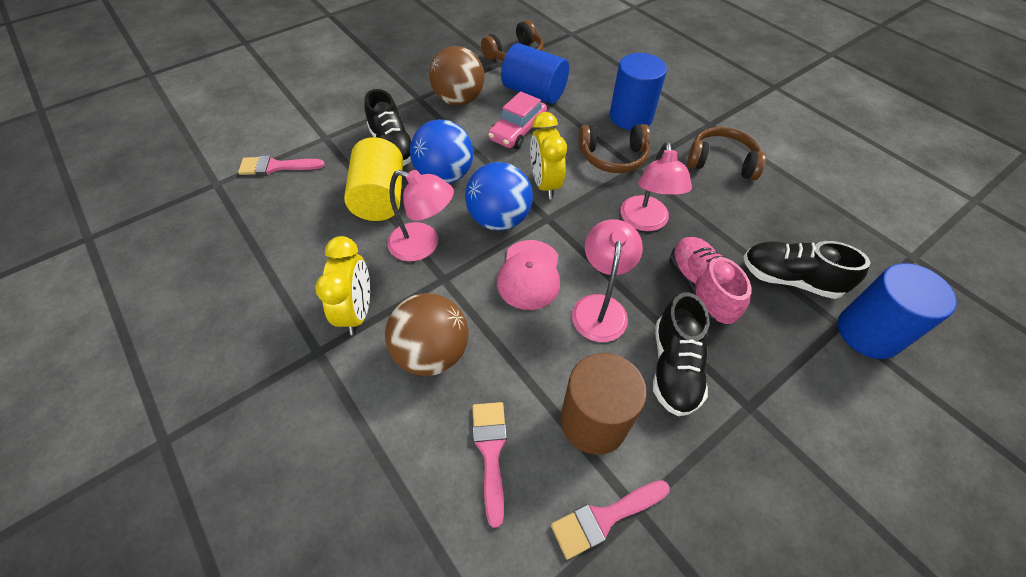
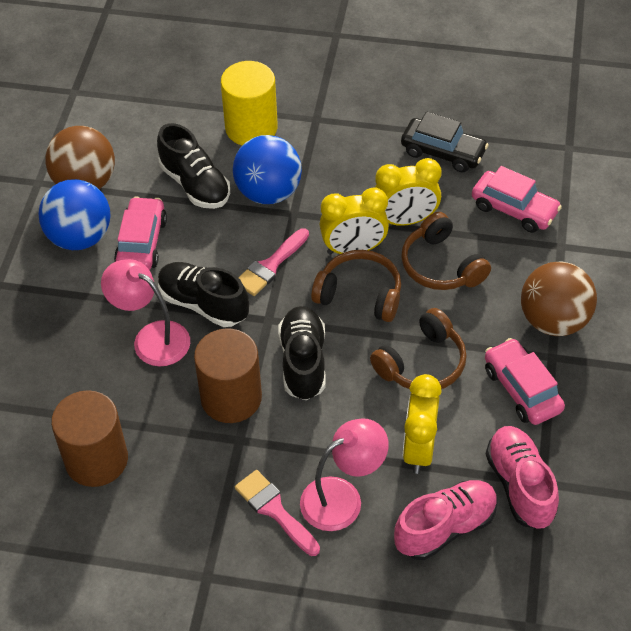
black car: 0 -> 1
blue cylinder: 3 -> 0
brown cylinder: 1 -> 2
pink brush: 3 -> 2
pink cap: 1 -> 0
pink car: 1 -> 3
pink lamp: 3 -> 2
pink shoe: 1 -> 2
yellow clock: 2 -> 3

